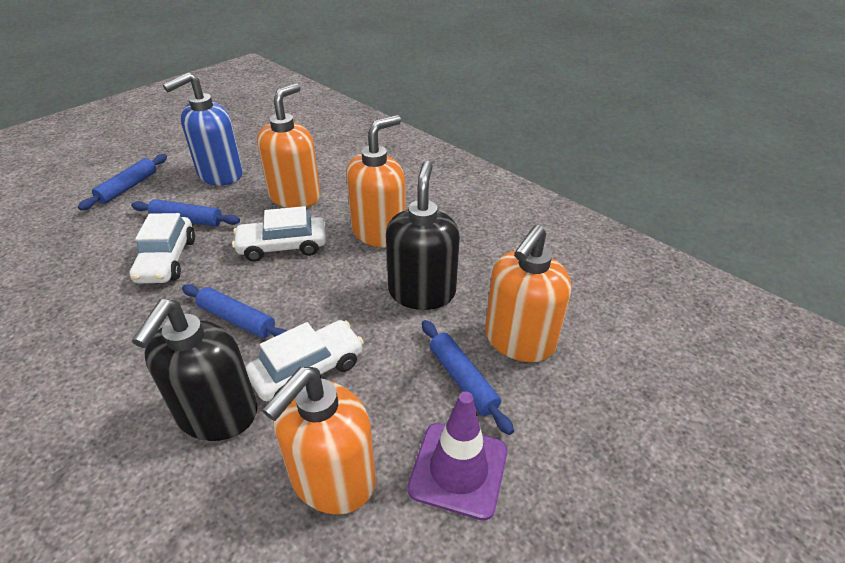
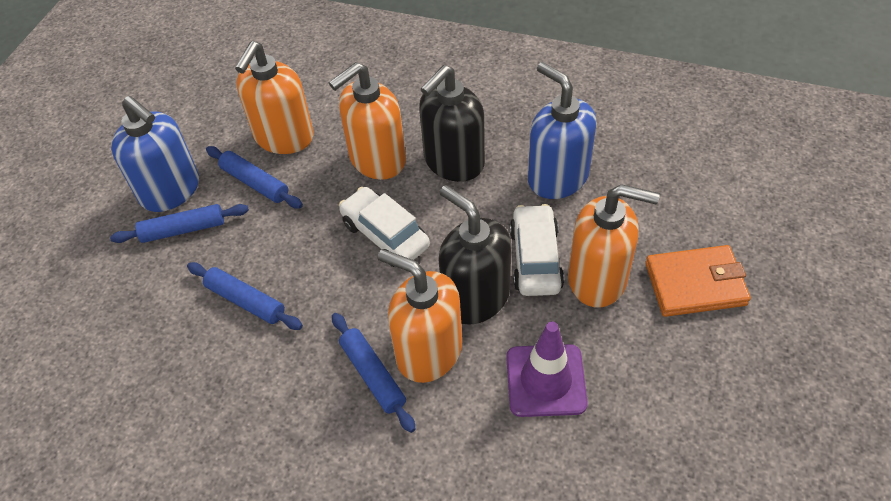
blue soap dispenser: 1 -> 2
orange wallet: 0 -> 1
white car: 3 -> 2

